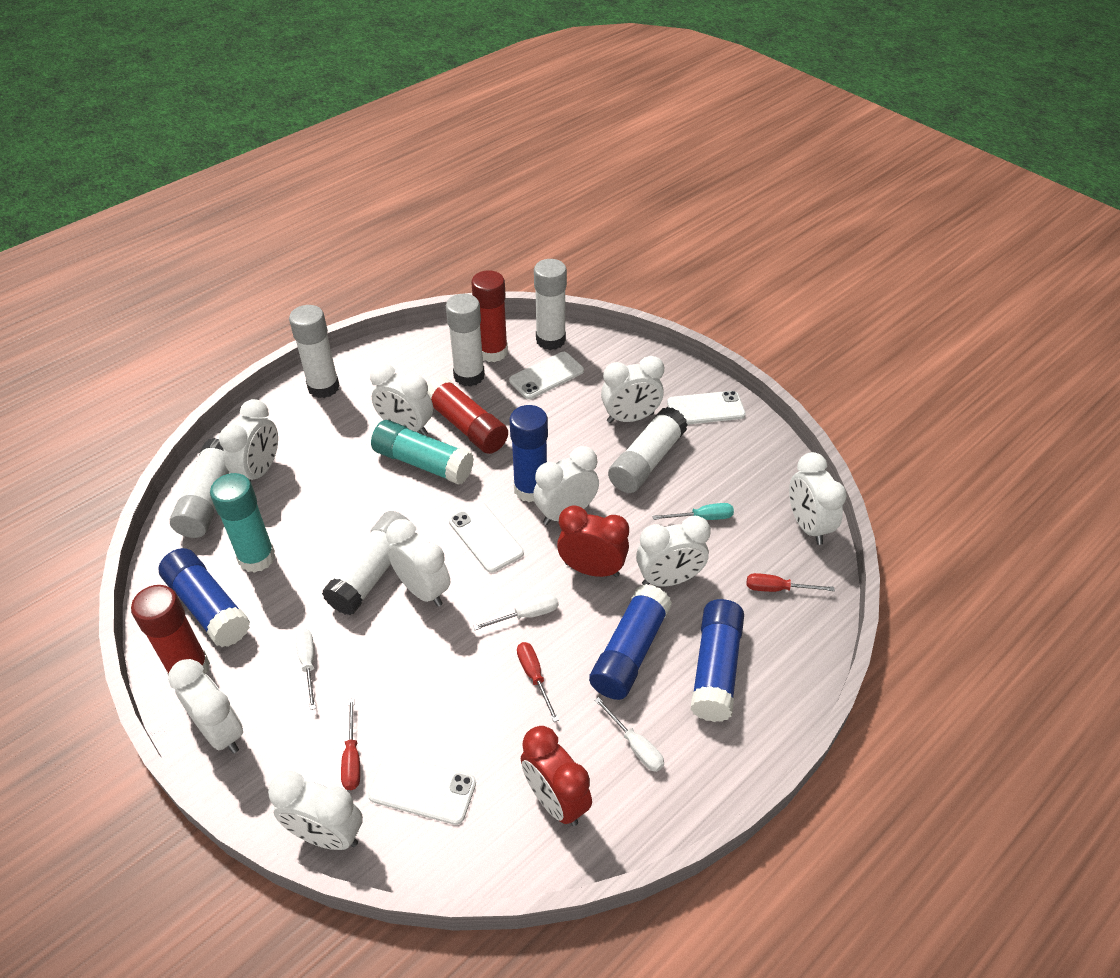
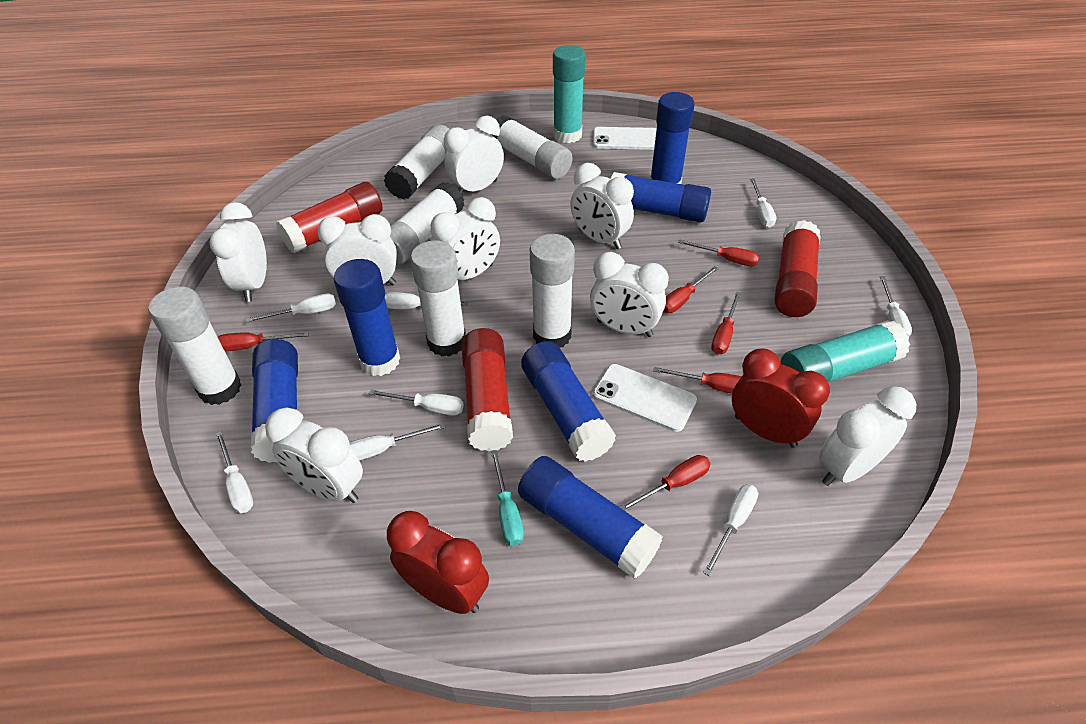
blue glue stick: 4 -> 6
red screwdriver: 3 -> 6
white clock: 9 -> 8
white phone: 4 -> 2
white screwdriver: 3 -> 8

